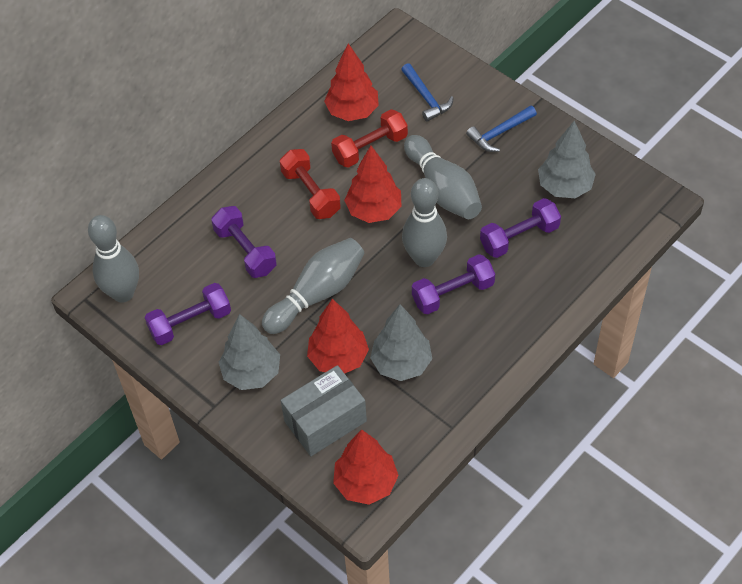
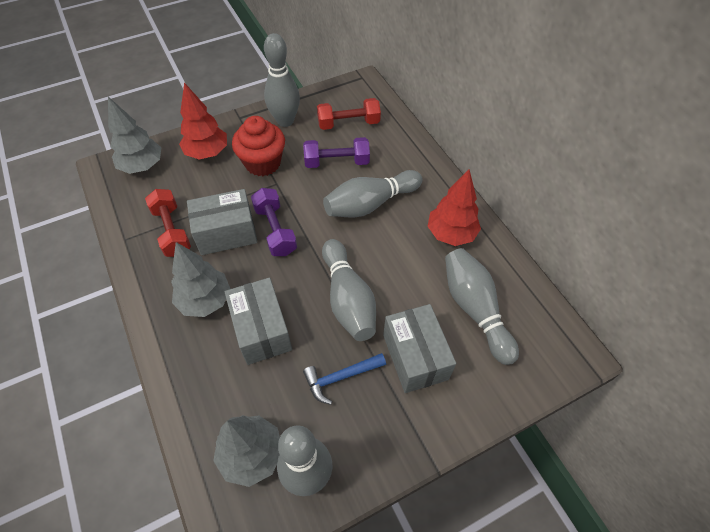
blue hammer: 2 -> 1
grey bowling pin: 4 -> 5
grey box: 1 -> 3
purple dumbbell: 4 -> 2
red cupcake: 0 -> 1
red tree: 4 -> 2

